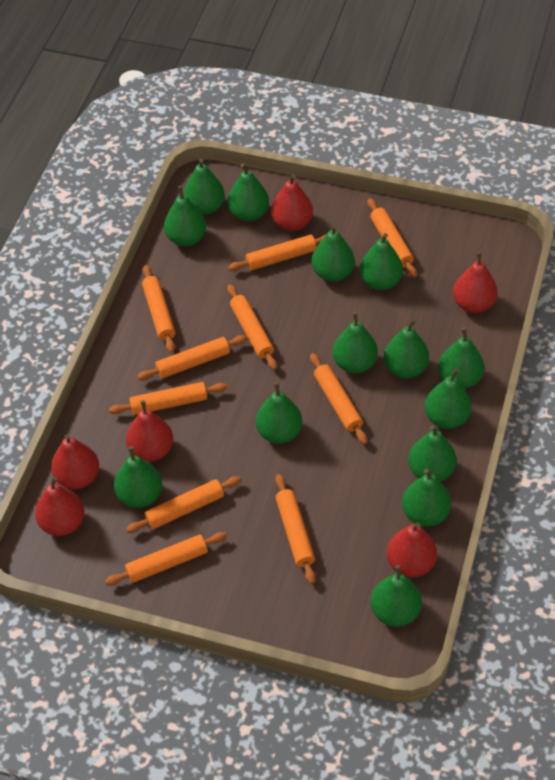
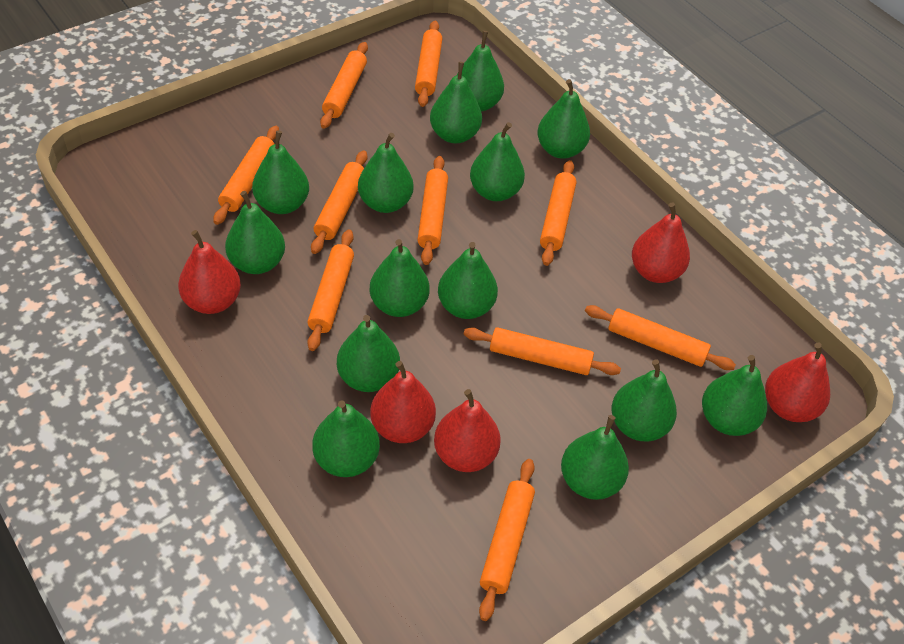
red pear: 6 -> 5

